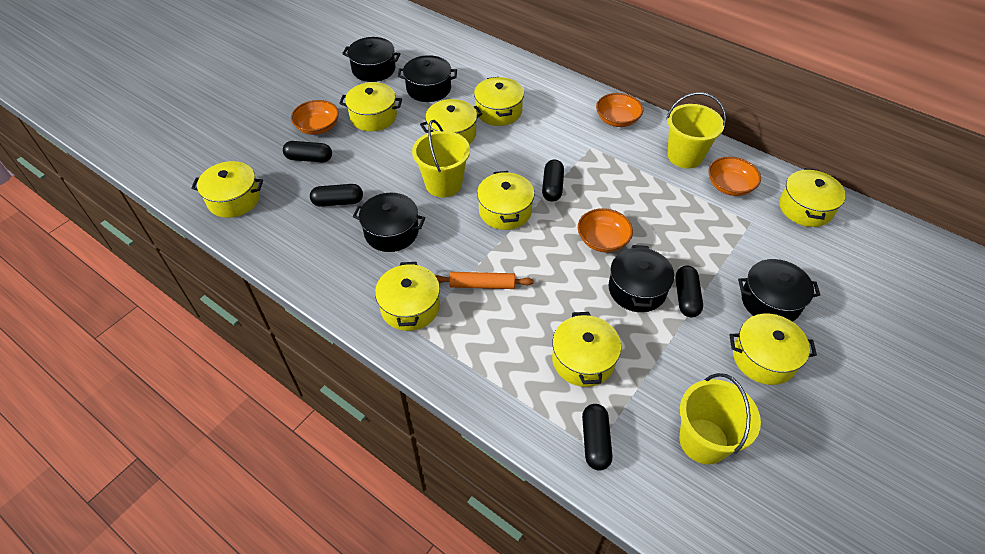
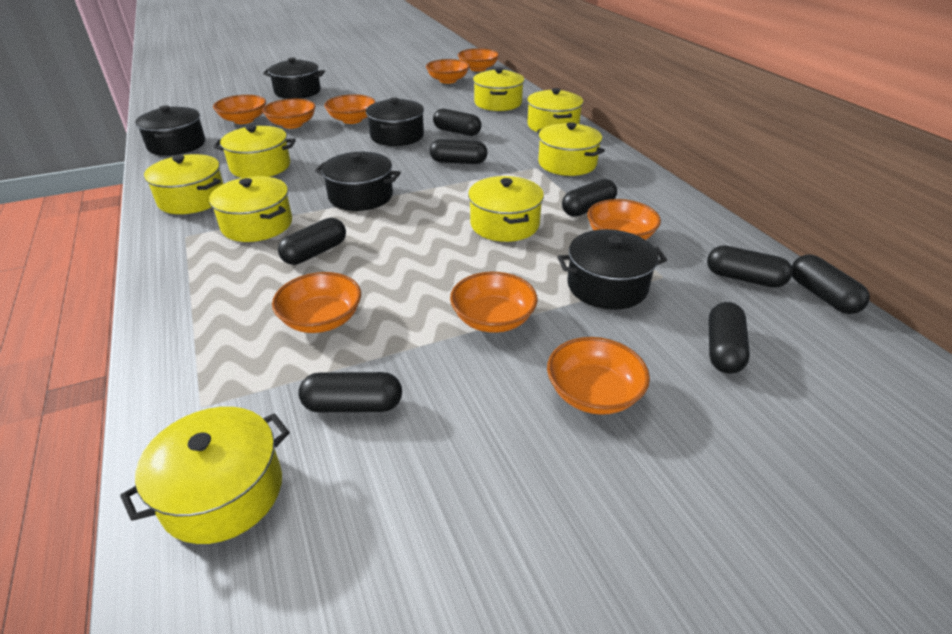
black capsule: 5 -> 8
orange bowl: 4 -> 9
orange rolling pin: 1 -> 0
yellow bucket: 3 -> 0
yellow pot: 9 -> 8

